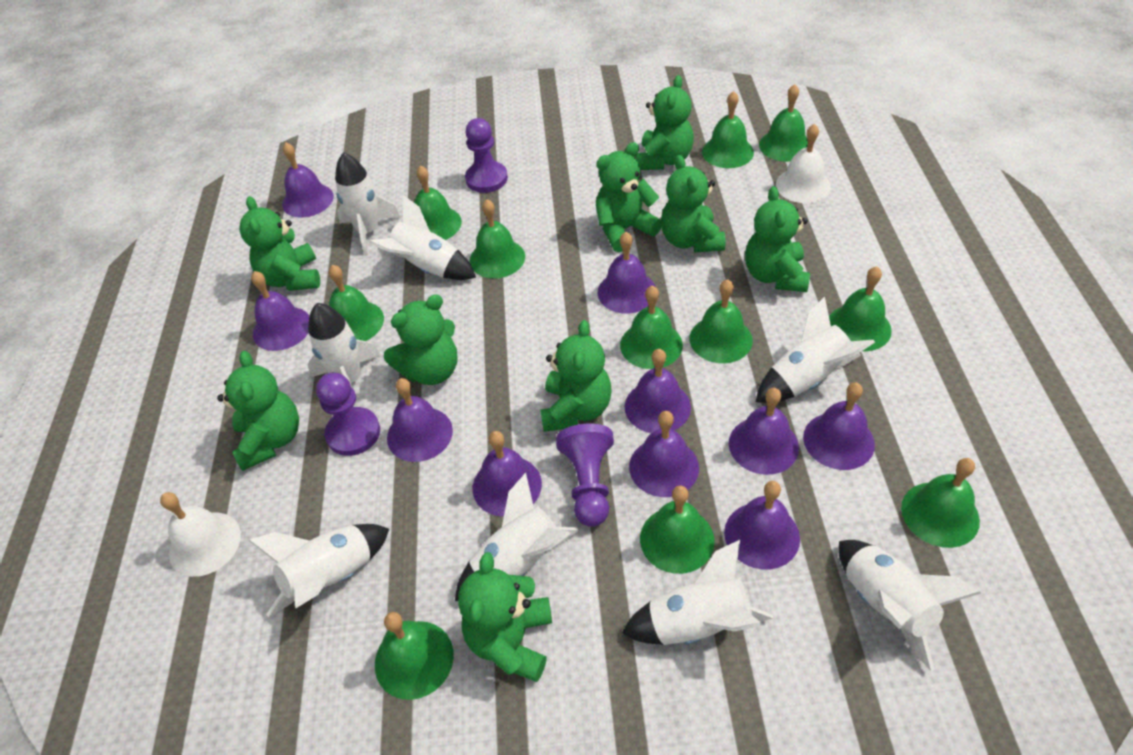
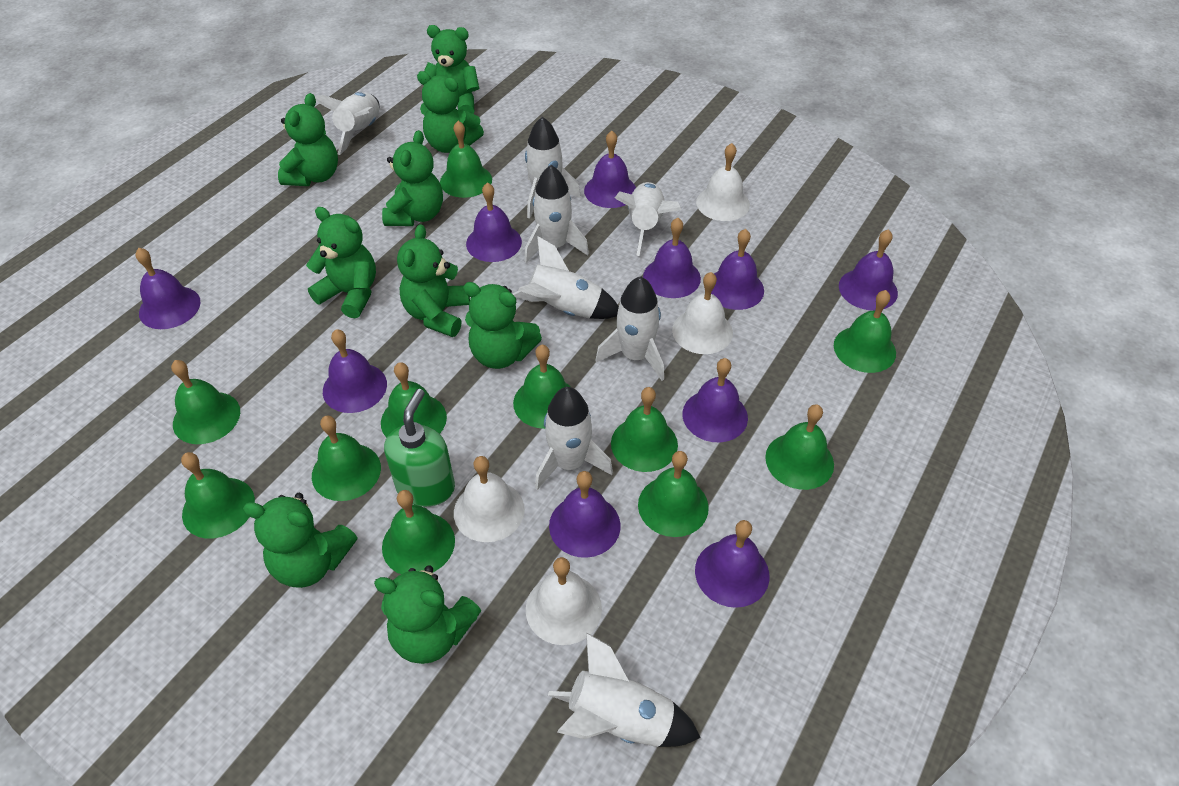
green soap dispenser: 0 -> 1
purple pawn: 3 -> 0
white bell: 2 -> 4

